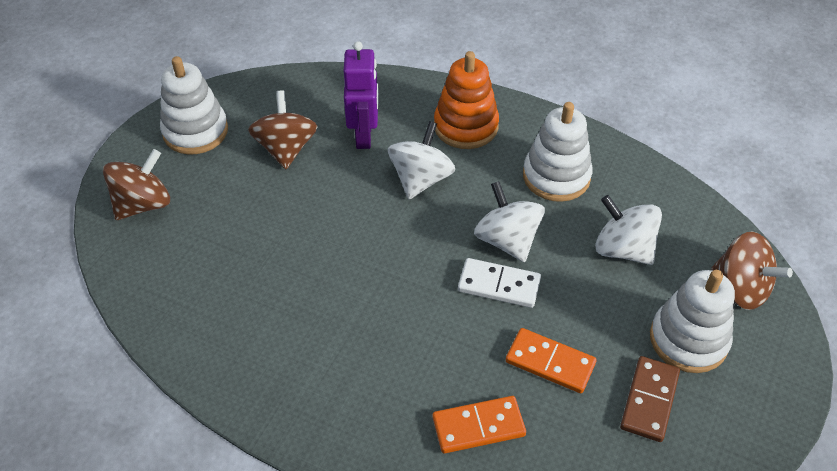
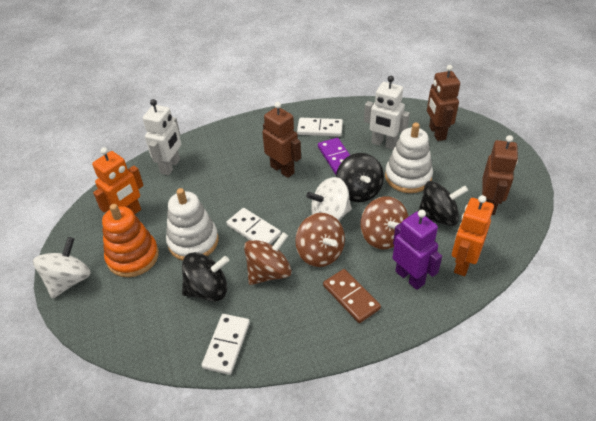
black spinning top: 0 -> 3
brown robot: 0 -> 3
orange domino: 2 -> 0
orange robot: 0 -> 2
purple domino: 0 -> 1
white domino: 1 -> 3
white robot: 0 -> 2
white spinning top: 3 -> 2
white stacking toy: 3 -> 2

